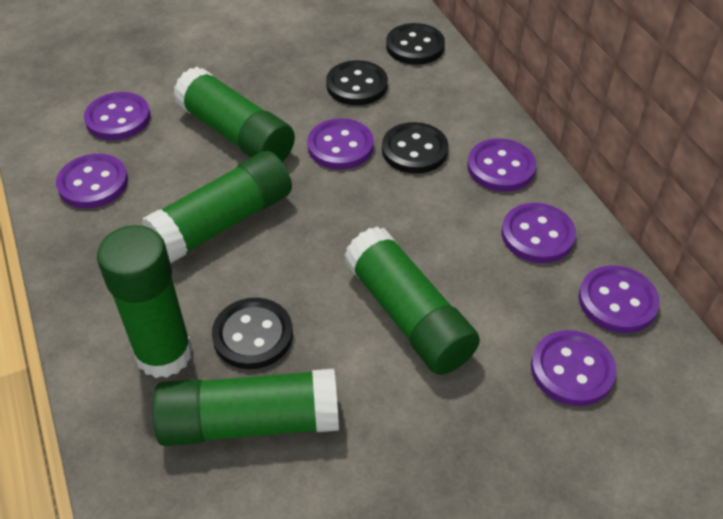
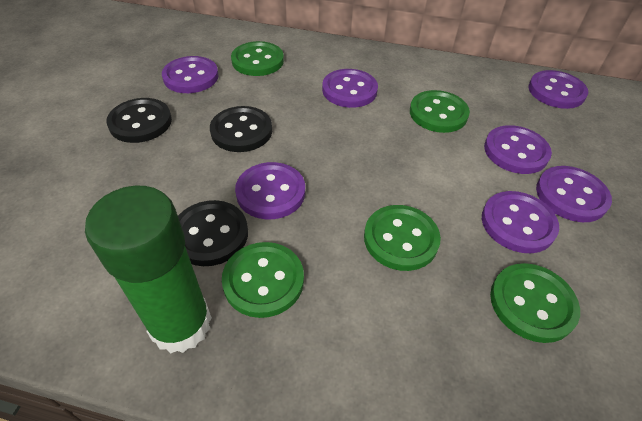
black button: 4 -> 3
green button: 0 -> 5
green glue stick: 5 -> 1

